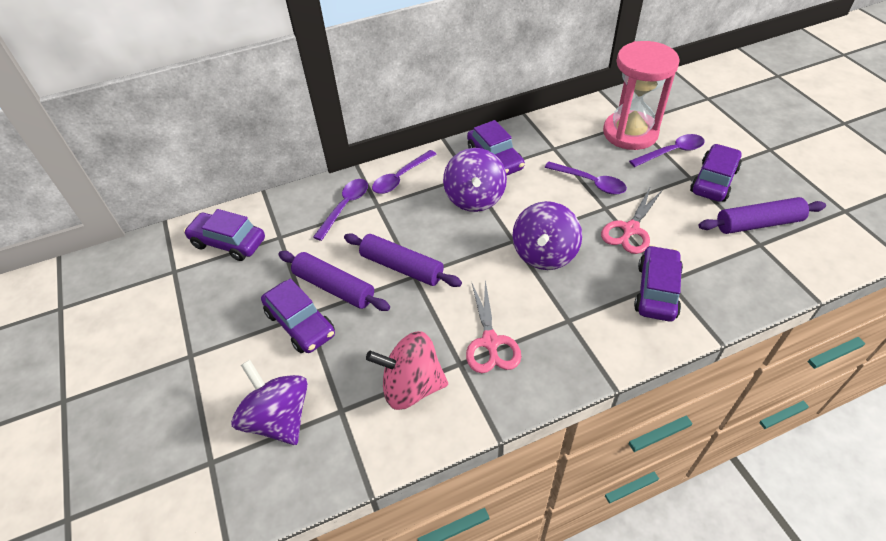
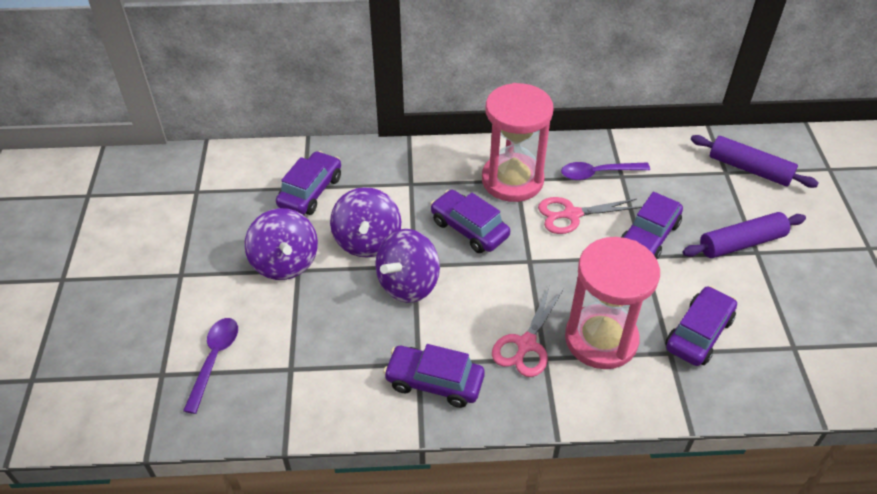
pink hourglass: 1 -> 2
pink spinning top: 1 -> 0
purple rolling pin: 3 -> 2
purple spoon: 4 -> 2

